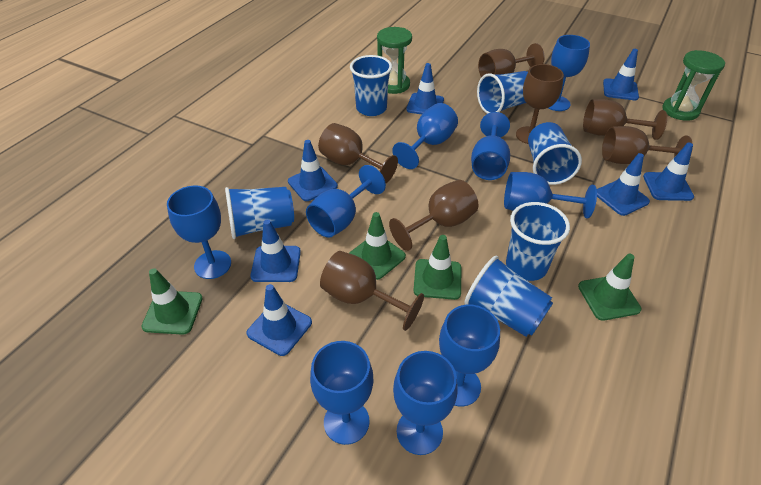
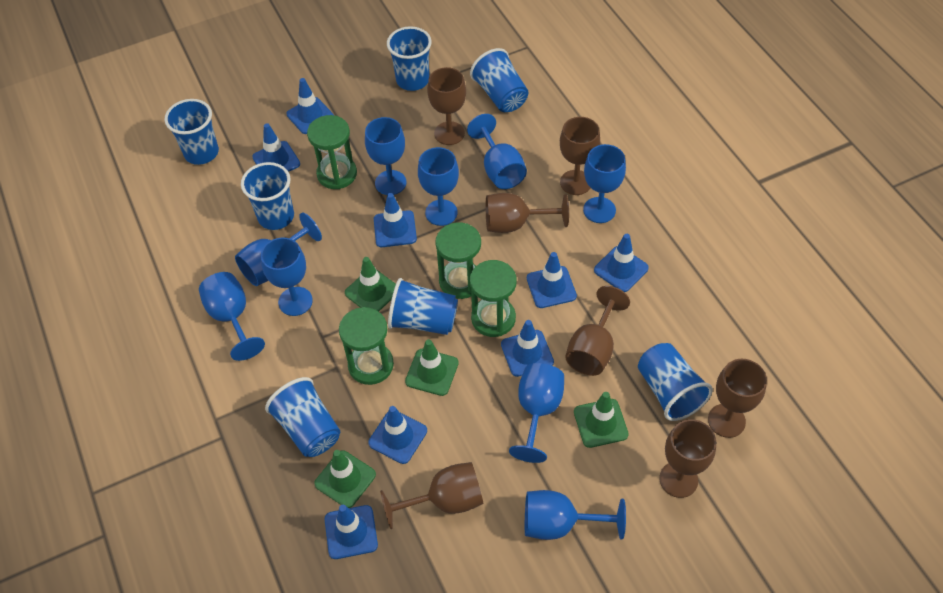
blue cup: 6 -> 7
blue traffic cone: 7 -> 8
green hourglass: 2 -> 4

